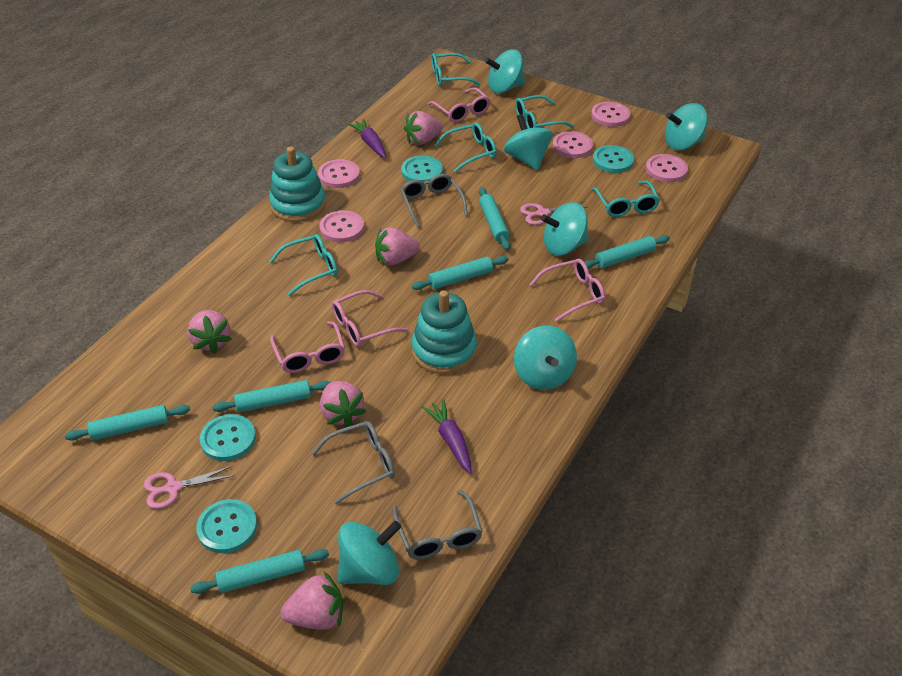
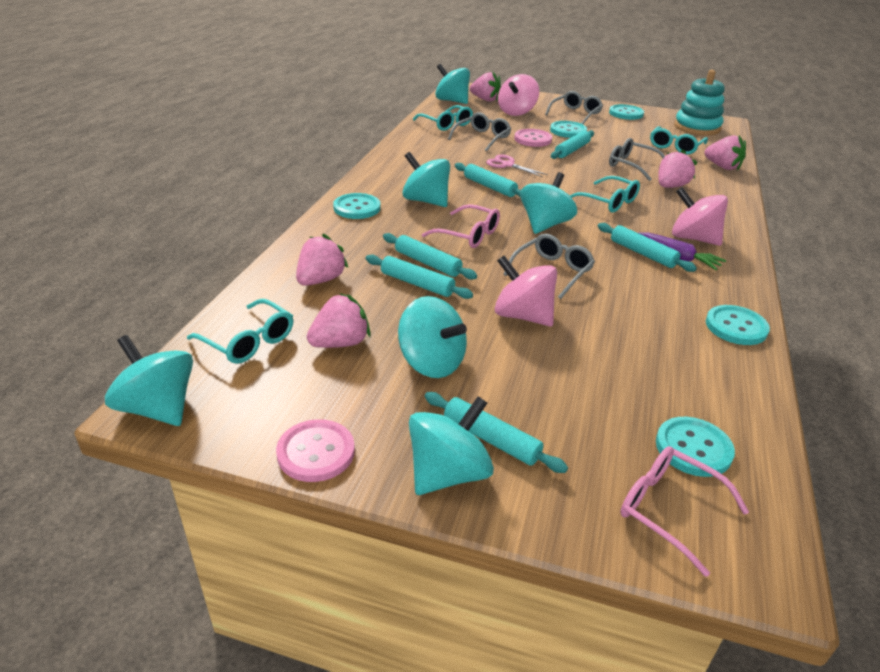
grey glasses: 3 -> 4
pink button: 5 -> 2
pink glasses: 4 -> 2
pink scissors: 2 -> 1
pink spinning top: 0 -> 3
purple carrot: 2 -> 1
turquoise button: 4 -> 5
turquoise glasses: 5 -> 4
turquoise stacking toy: 2 -> 1

